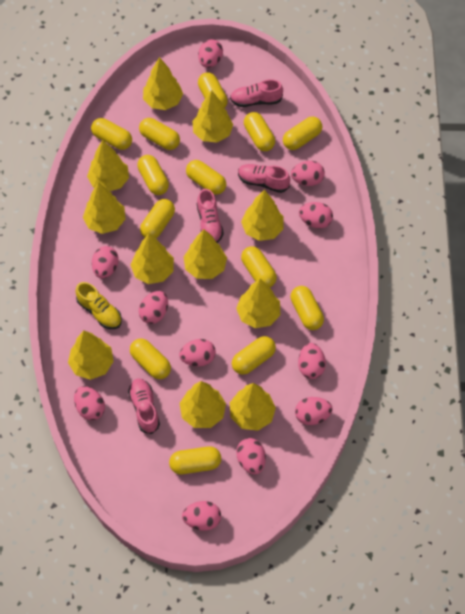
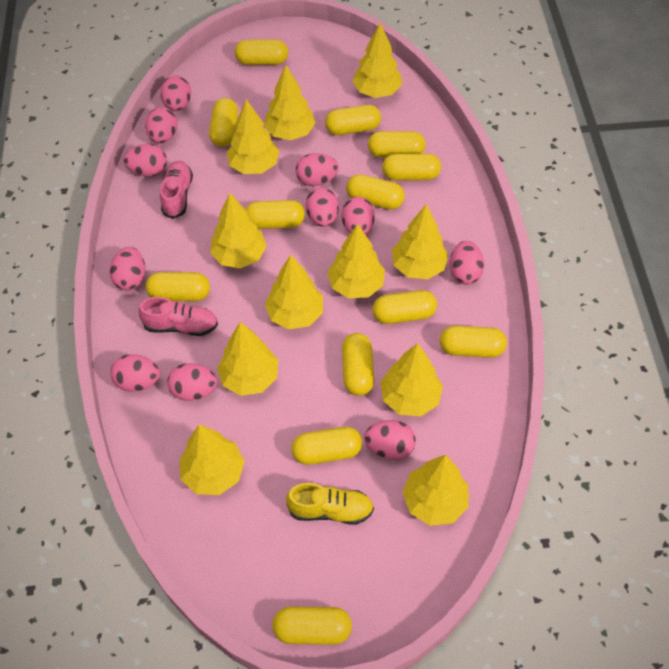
pink shoe: 4 -> 2

